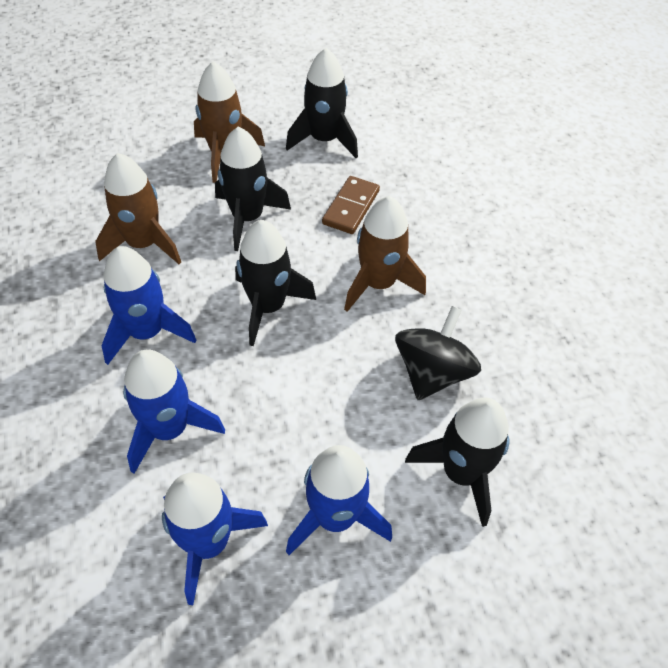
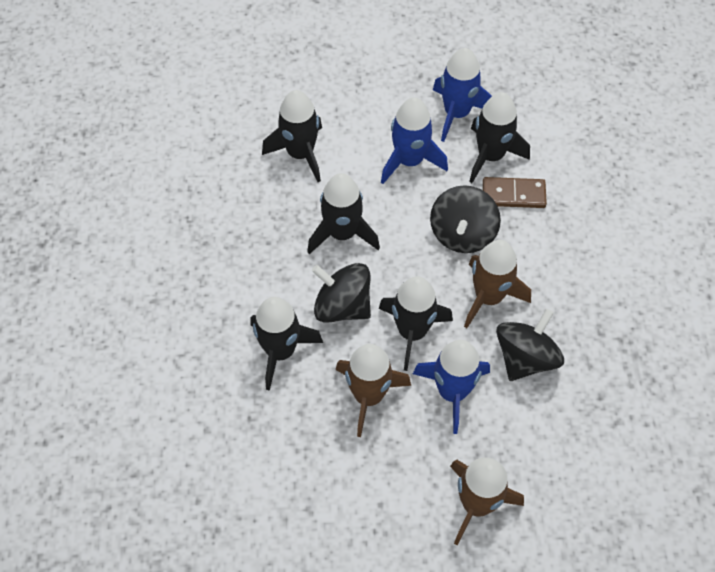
black rocket: 4 -> 5
black spinning top: 1 -> 3
blue rocket: 4 -> 3

